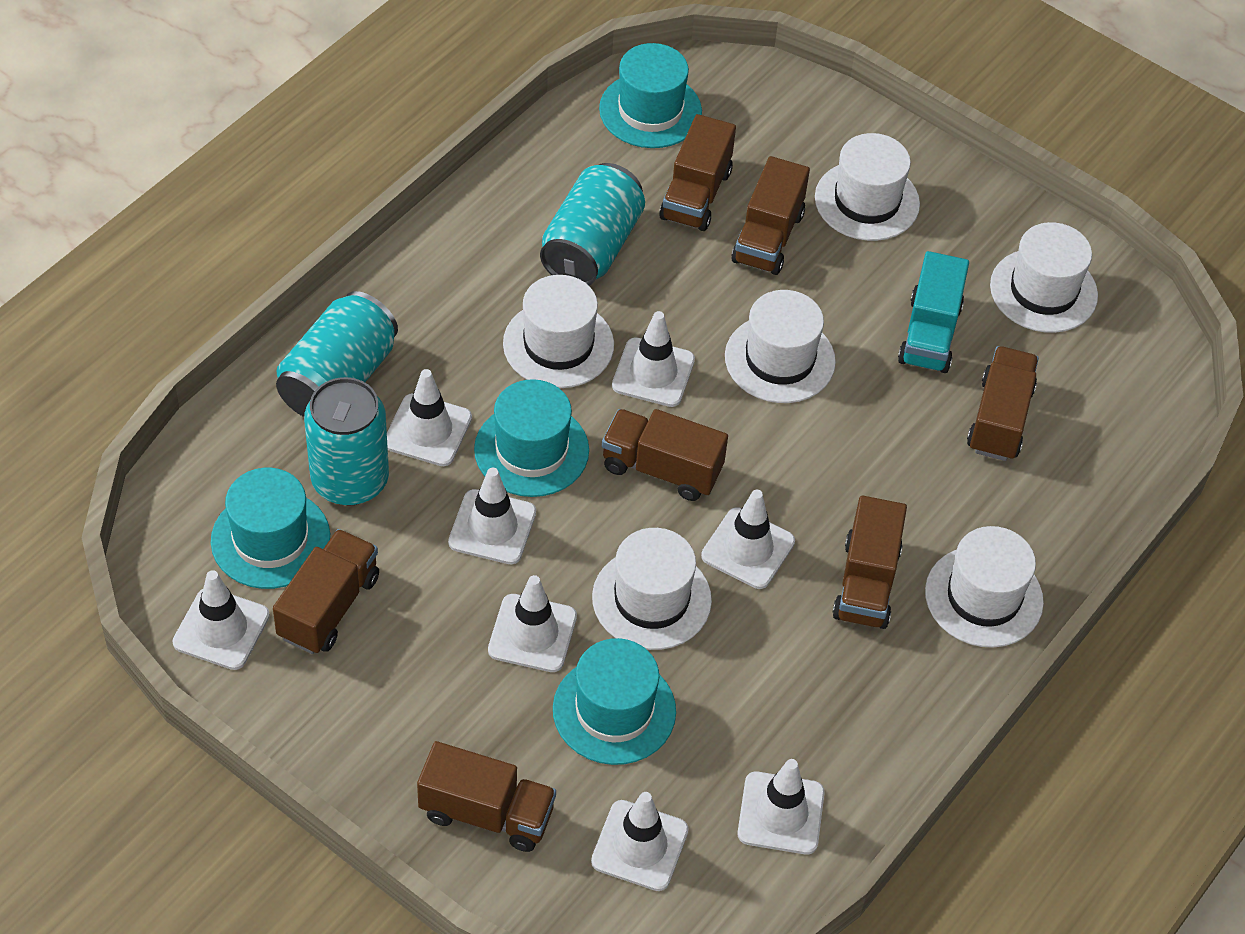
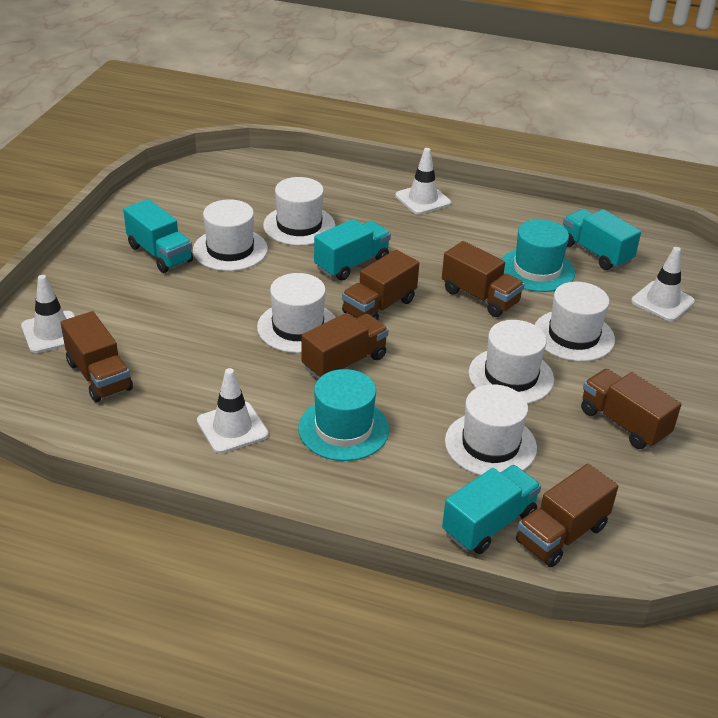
brown truck: 7 -> 6
turquoise can: 3 -> 0
turquoise hat: 4 -> 2
turquoise truck: 1 -> 4
white traffic cone: 8 -> 4

